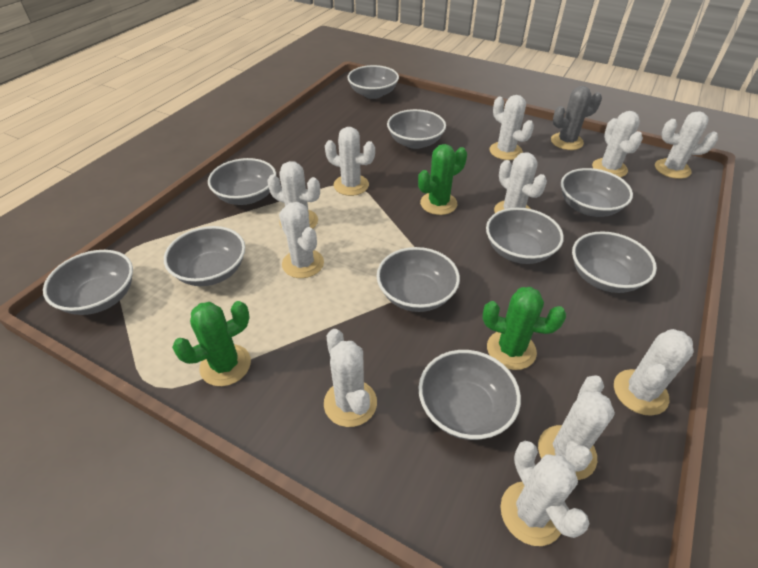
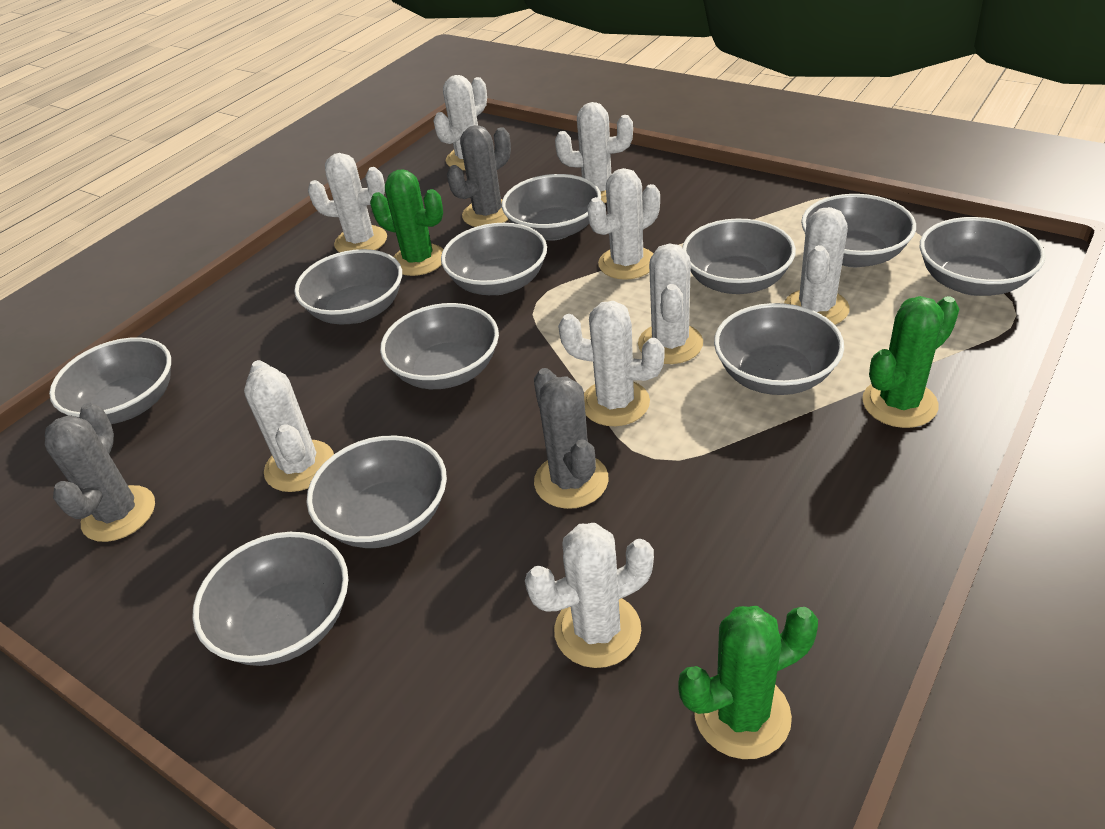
grey bowl: 10 -> 11
grey cactus: 1 -> 3
white cactus: 11 -> 9

